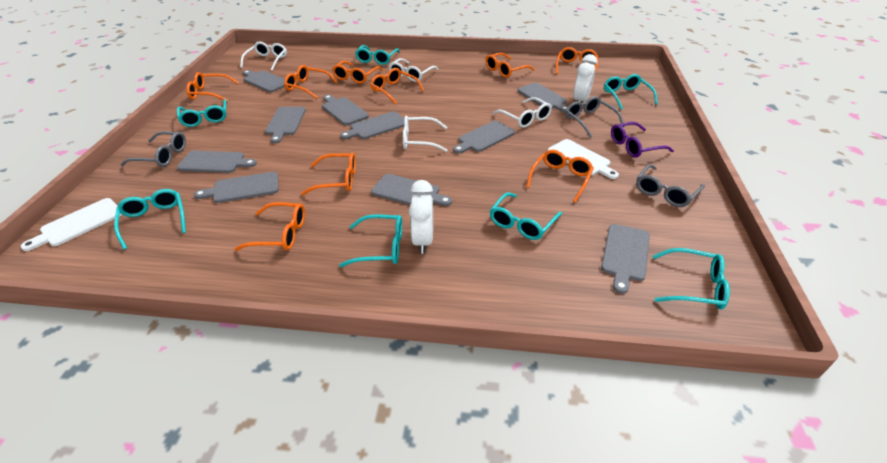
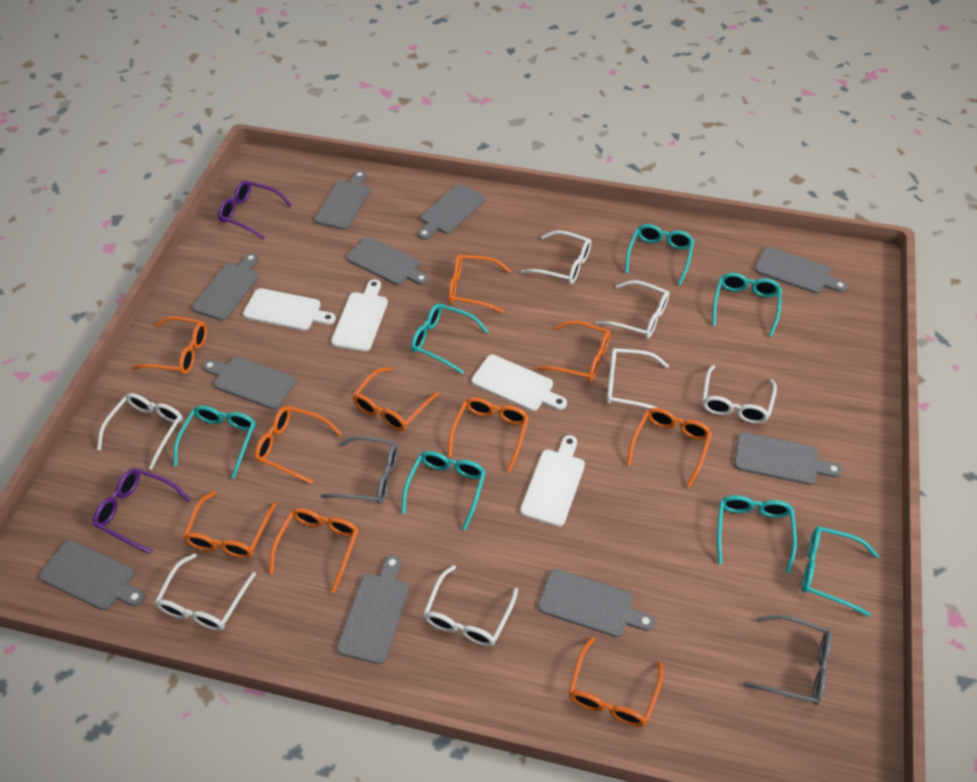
grey glasses: 3 -> 2
orange glasses: 9 -> 10
purple glasses: 1 -> 2
white clock: 2 -> 0
white cutting board: 2 -> 4
white glasses: 4 -> 7

